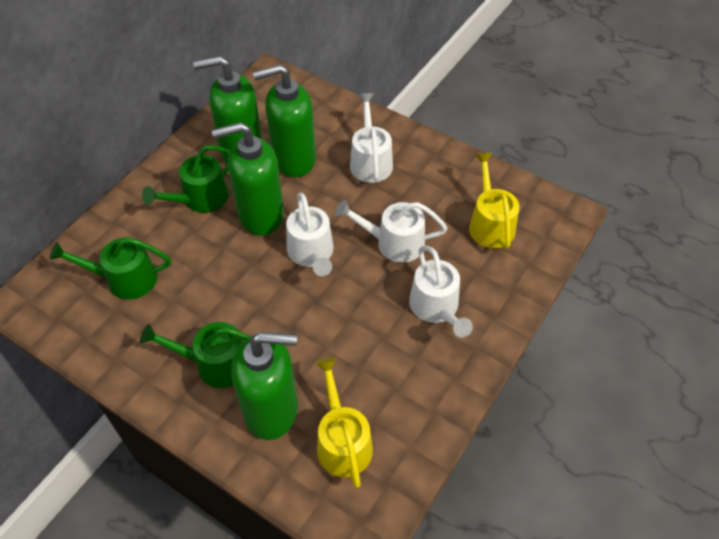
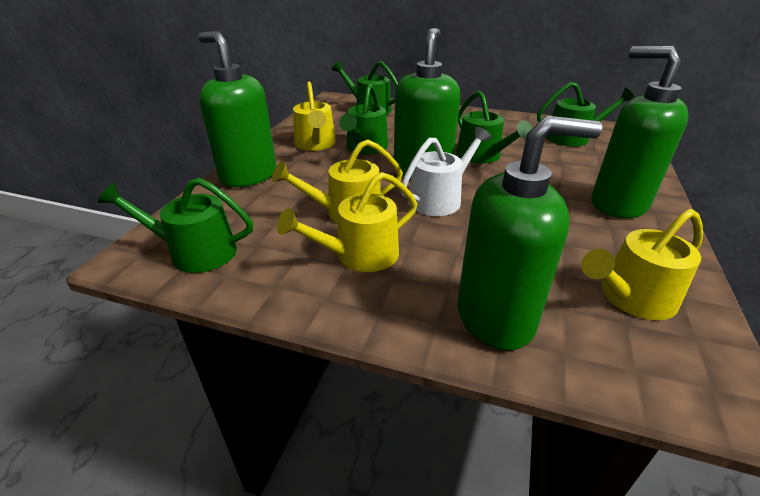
green watering can: 3 -> 5
white watering can: 4 -> 1
yellow watering can: 2 -> 4

